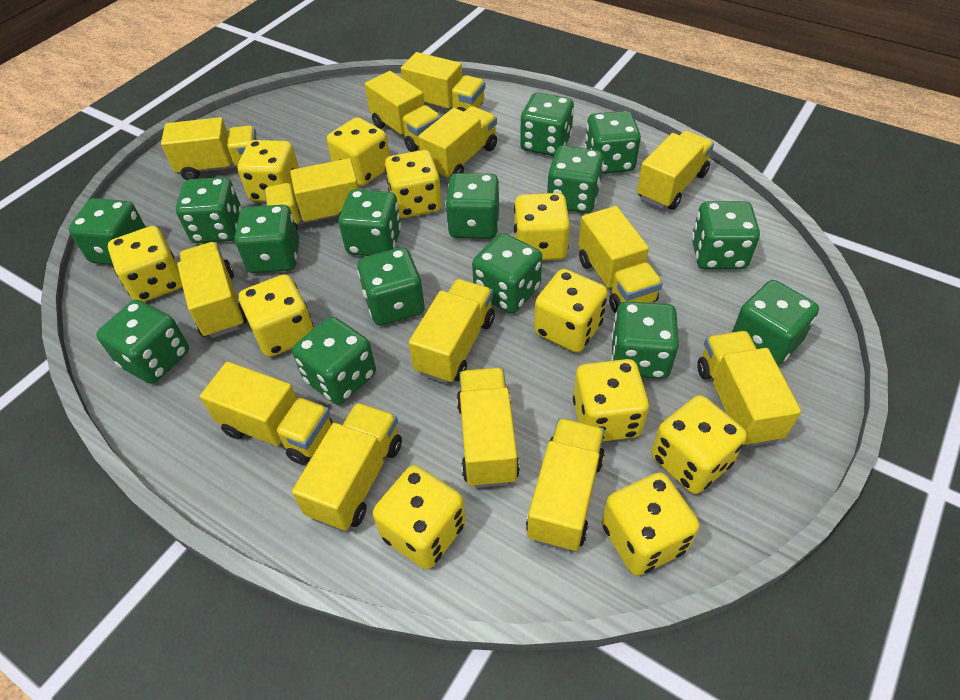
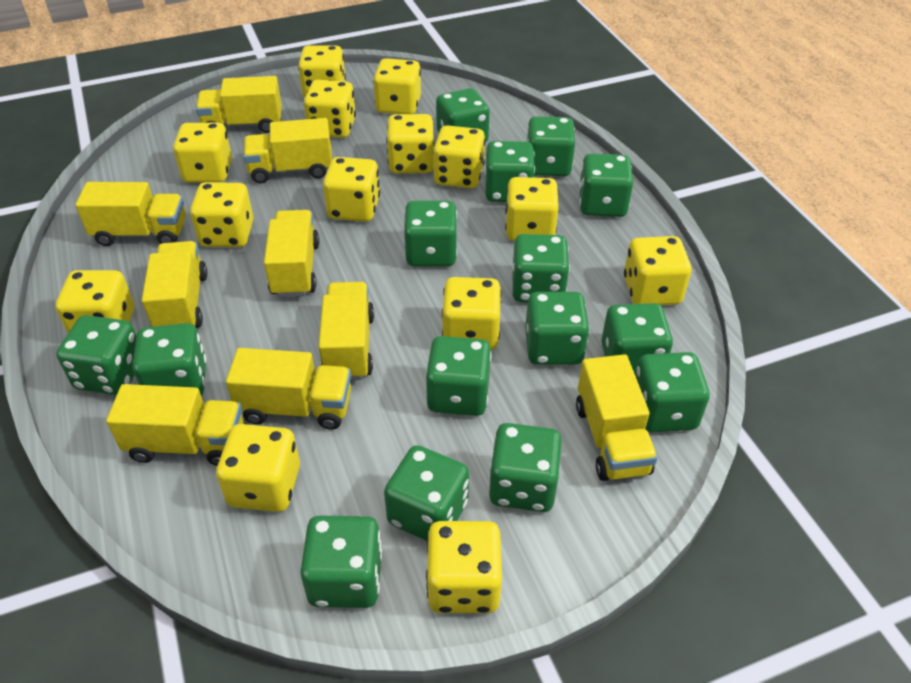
yellow dice: 11 -> 14
yellow truck: 14 -> 9

